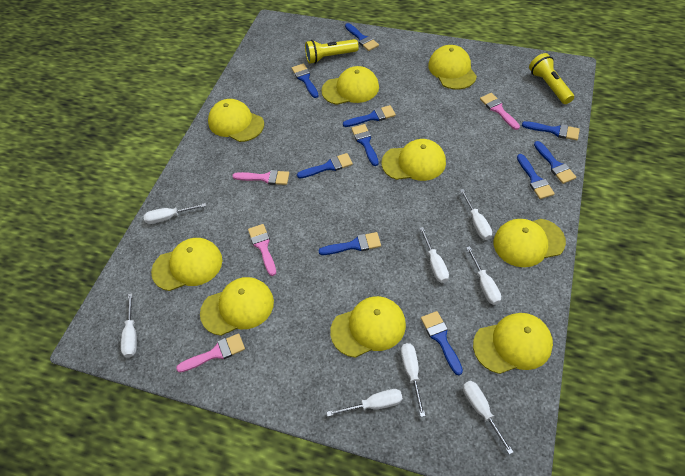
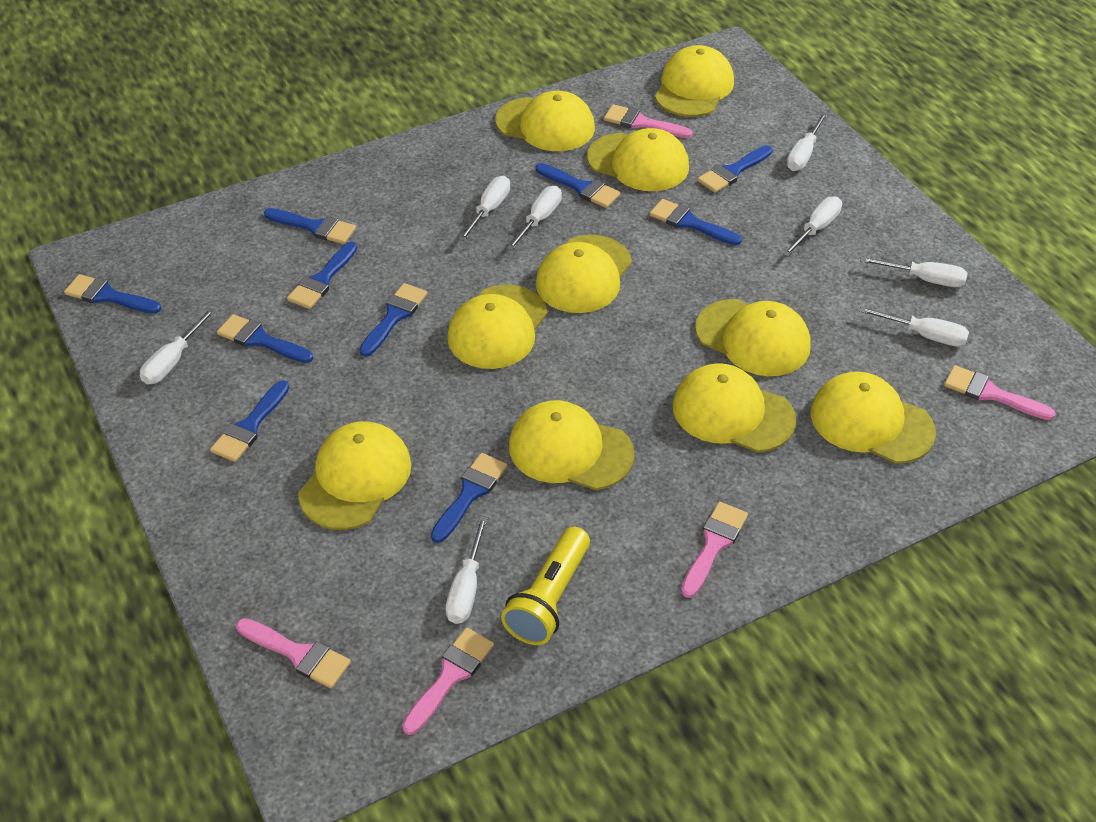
pink brush: 4 -> 5
yellow cap: 9 -> 10
yellow flashlight: 2 -> 1

